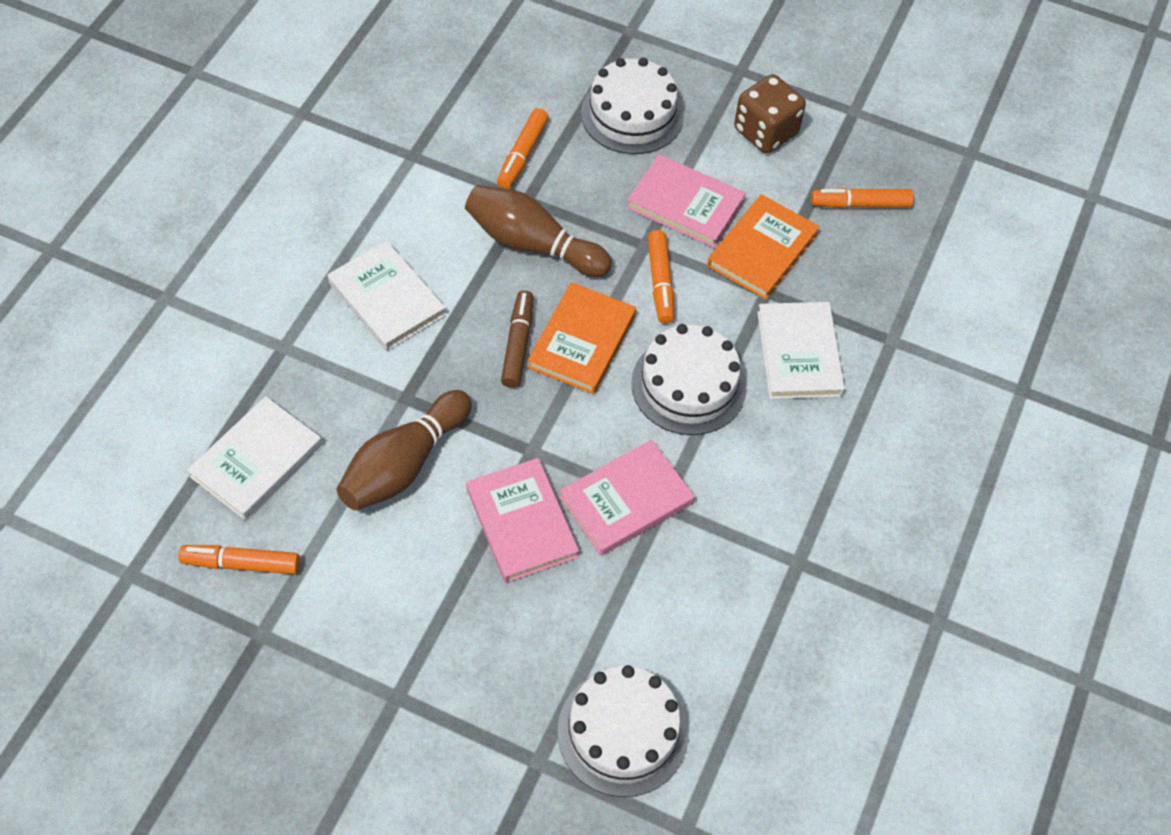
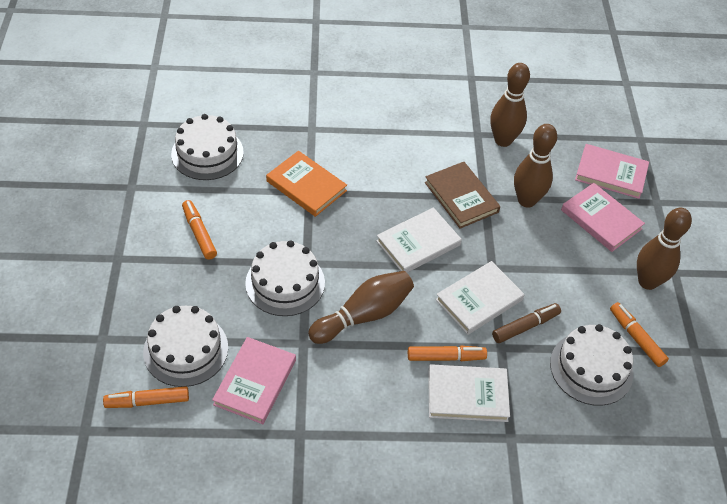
brown book: 0 -> 1
brown bowling pin: 2 -> 4
brown dice: 1 -> 0
orange book: 2 -> 1
white cake: 3 -> 4

